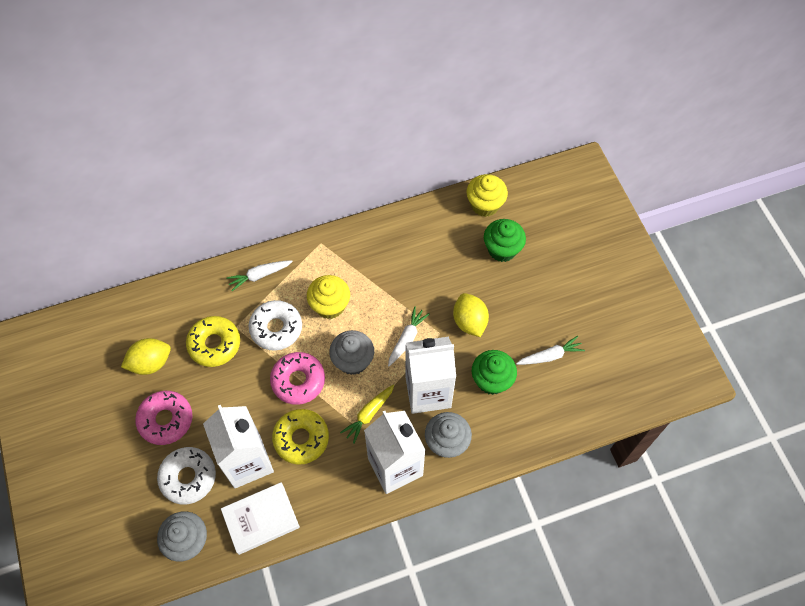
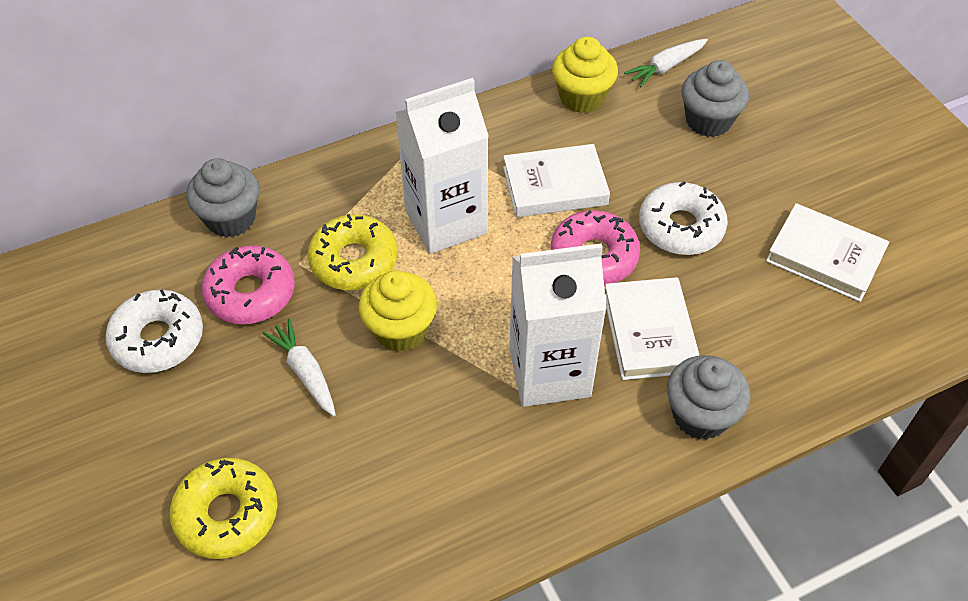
green cupcake: 2 -> 0
white book: 1 -> 3
white carrot: 3 -> 2
white carton: 3 -> 2
yellow carrot: 1 -> 0
yellow lemon: 2 -> 0

